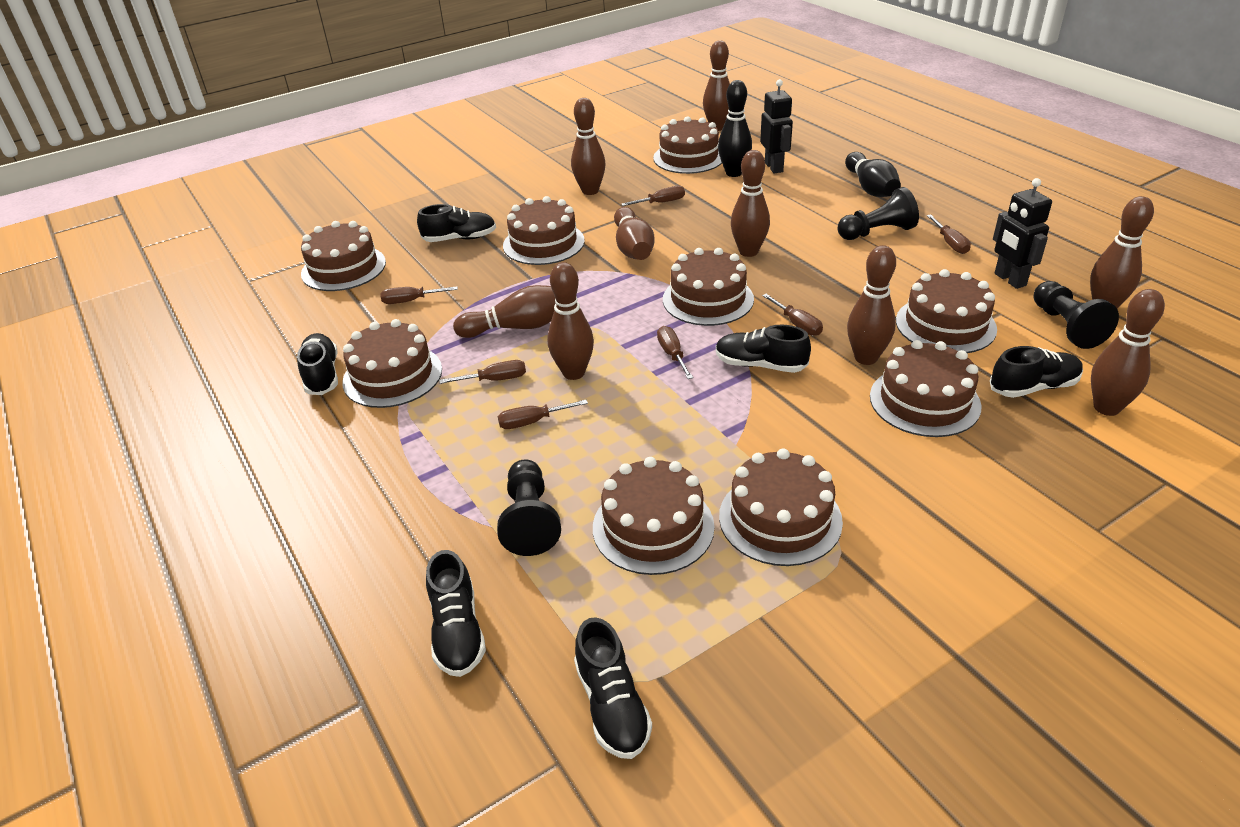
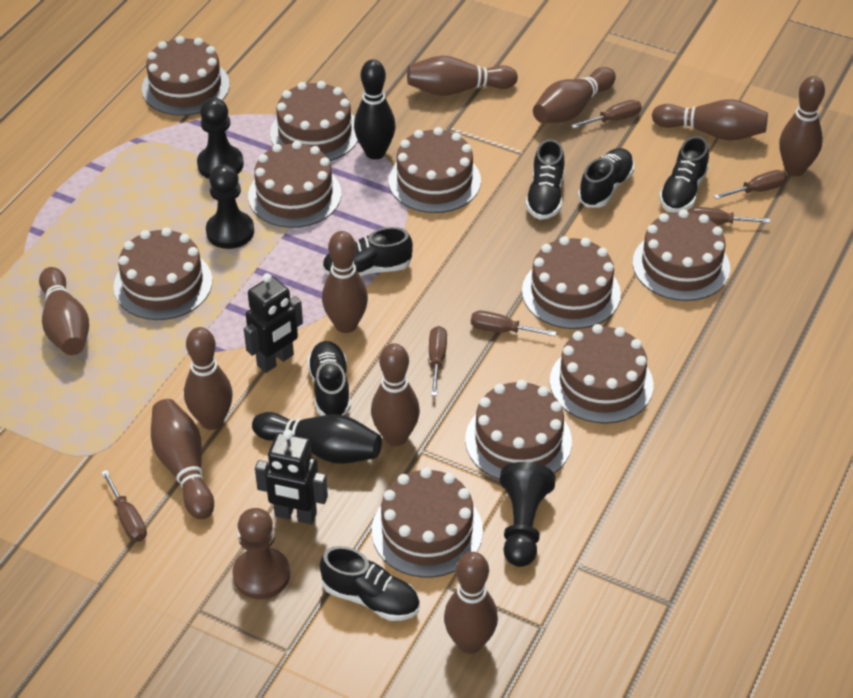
brown bowling pin: 9 -> 10
brown cake: 9 -> 10
brown pawn: 0 -> 1
brown screwdriver: 7 -> 6

